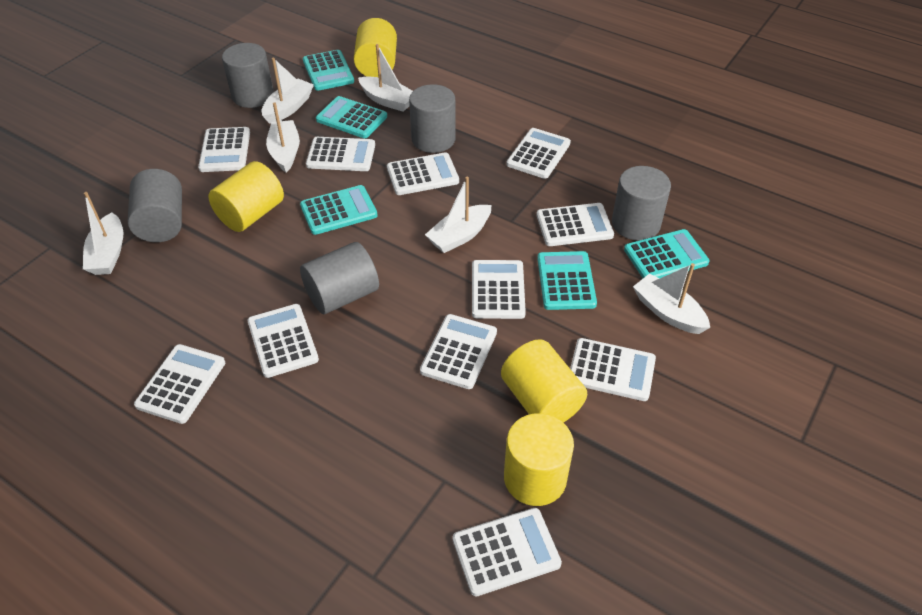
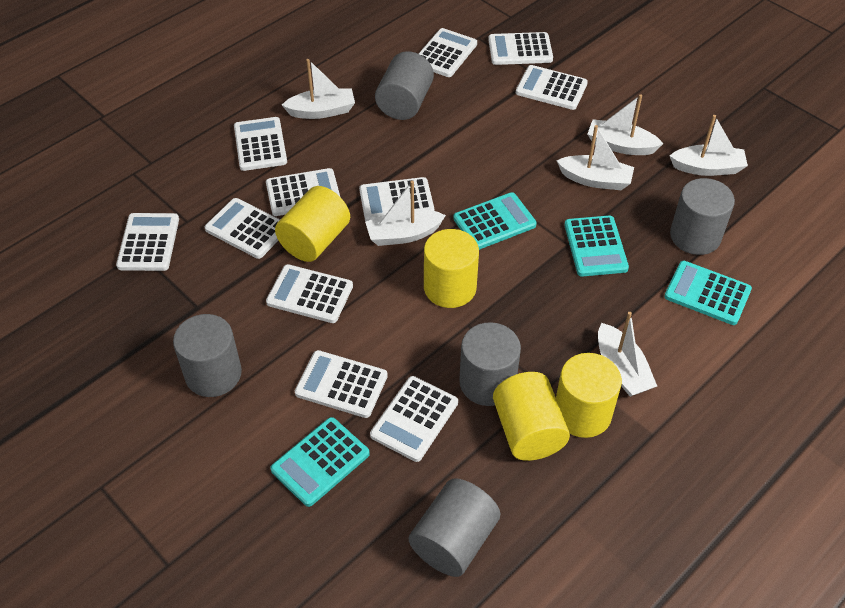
turquoise calculator: 5 -> 4

